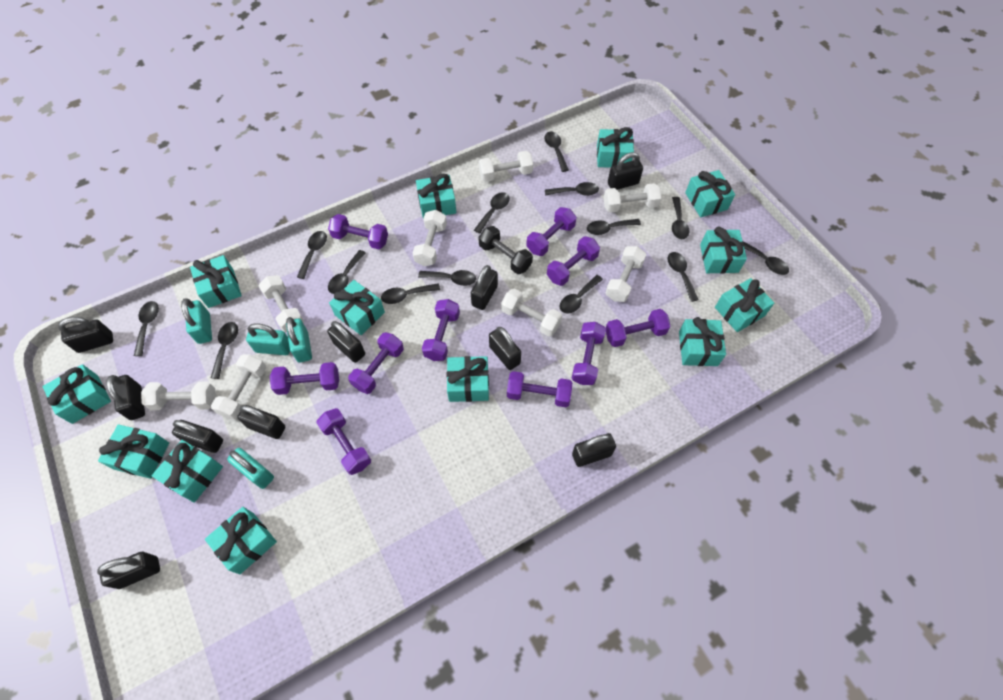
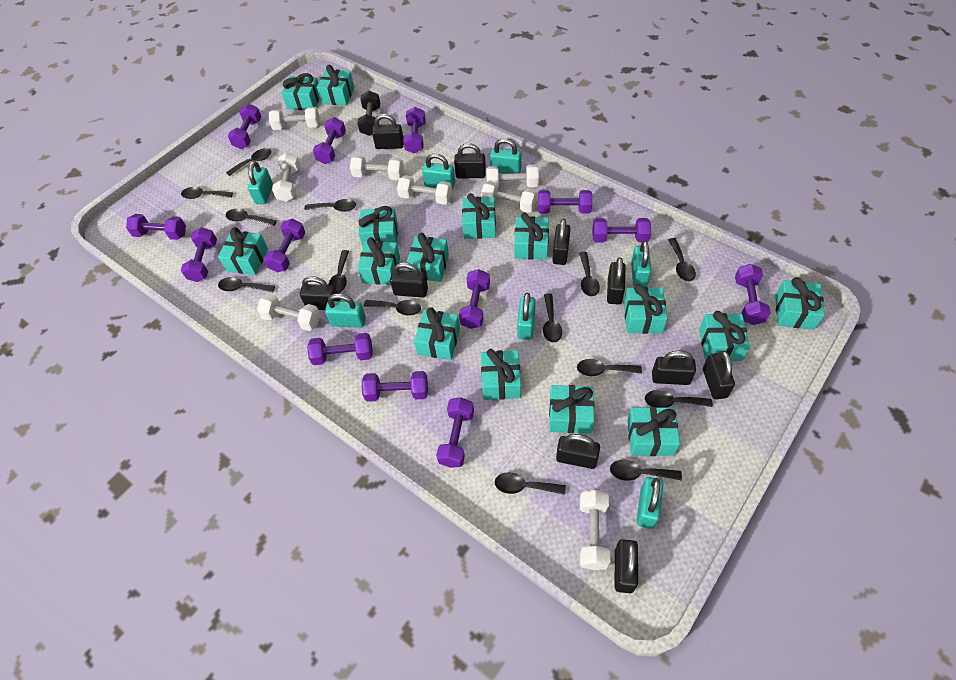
purple dumbbell: 10 -> 13
turquoise gift: 13 -> 15
turquoise padlock: 4 -> 7

